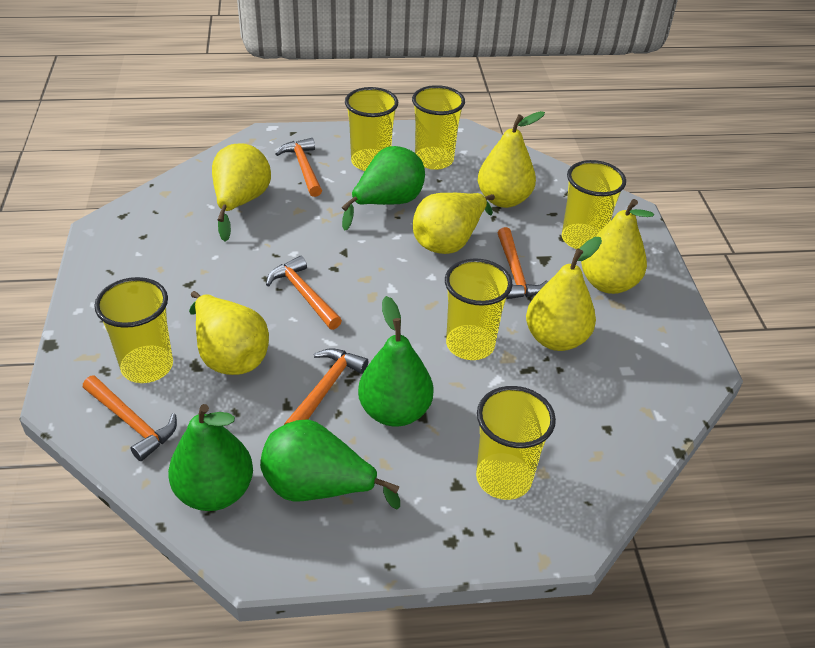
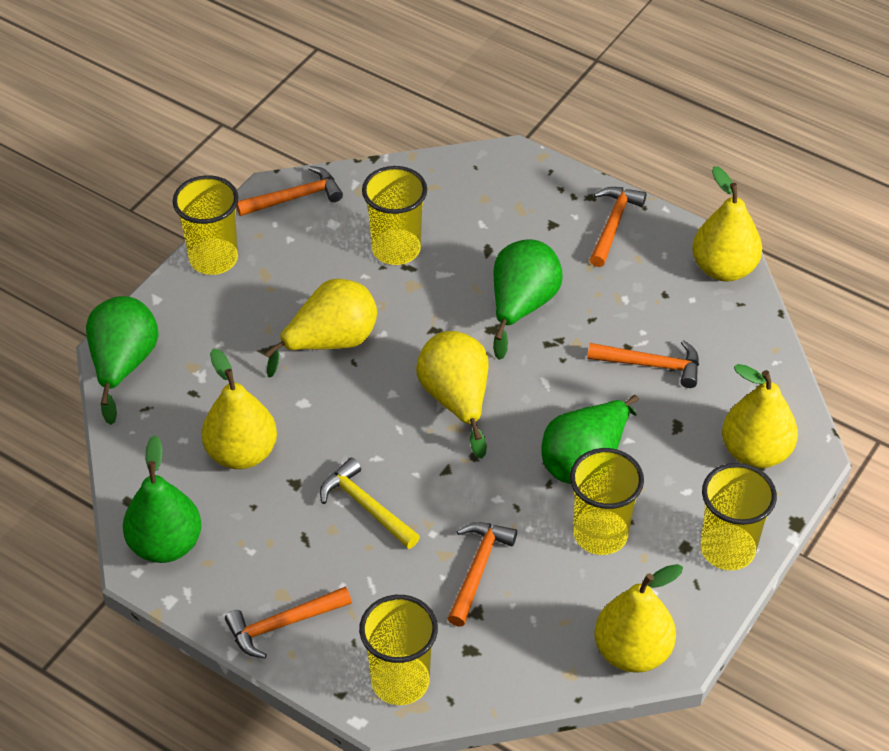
yellow cup: 6 -> 5
yellow hammer: 0 -> 1

